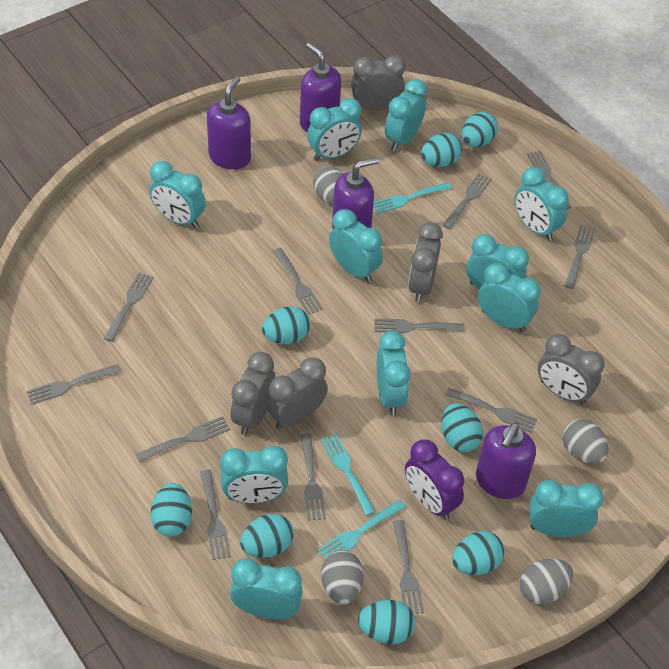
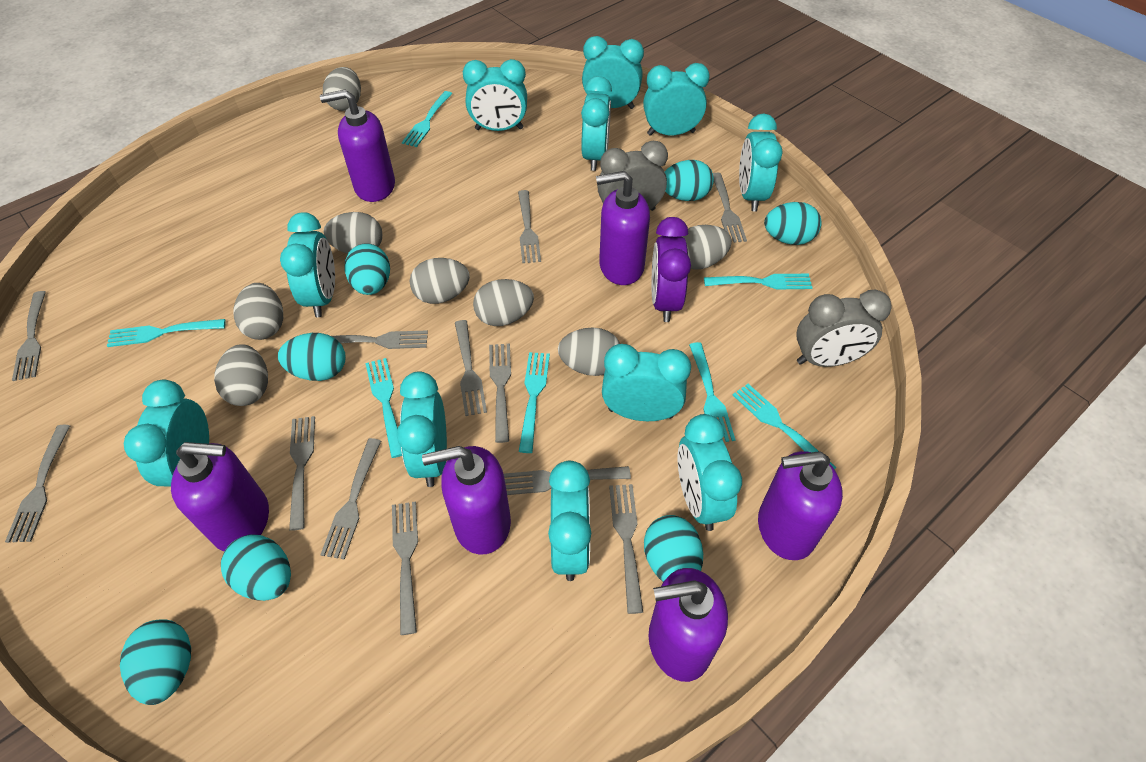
grey clock: 5 -> 2
grey egg: 4 -> 8
purple soap dispenser: 4 -> 6
turquoise egg: 8 -> 7
turquoise fork: 3 -> 7

